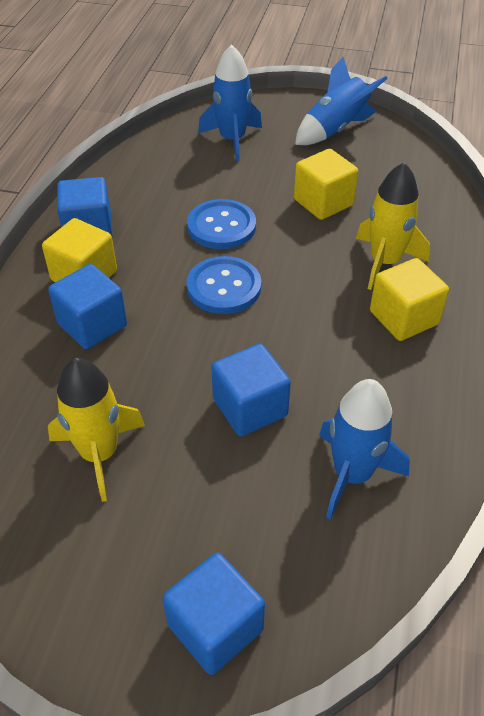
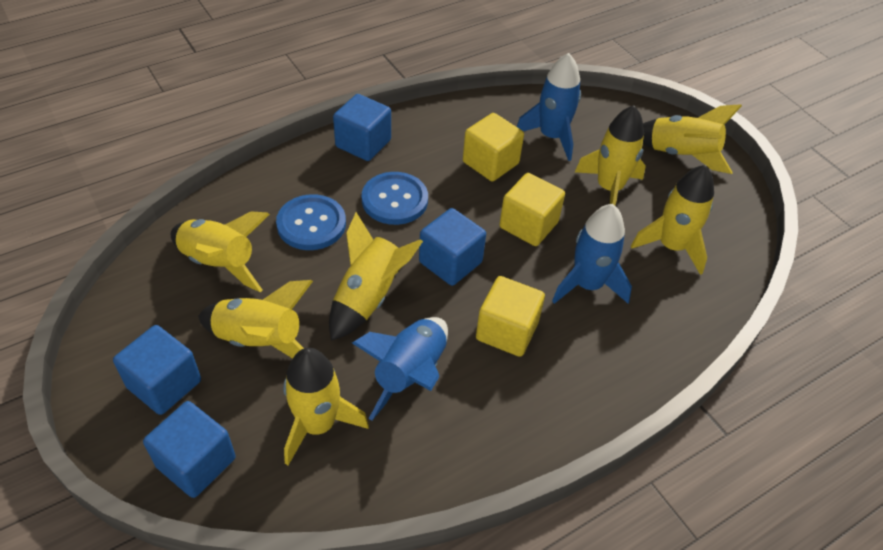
yellow rocket: 2 -> 7

